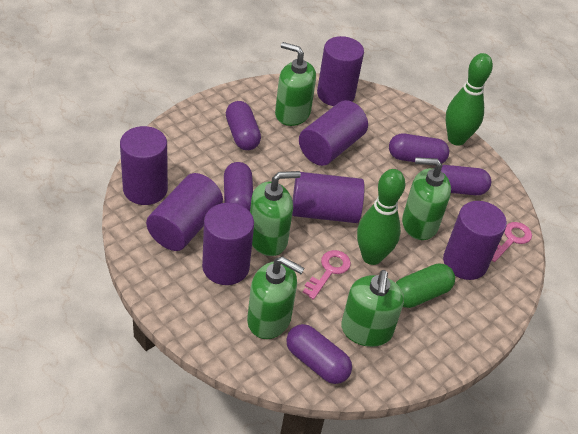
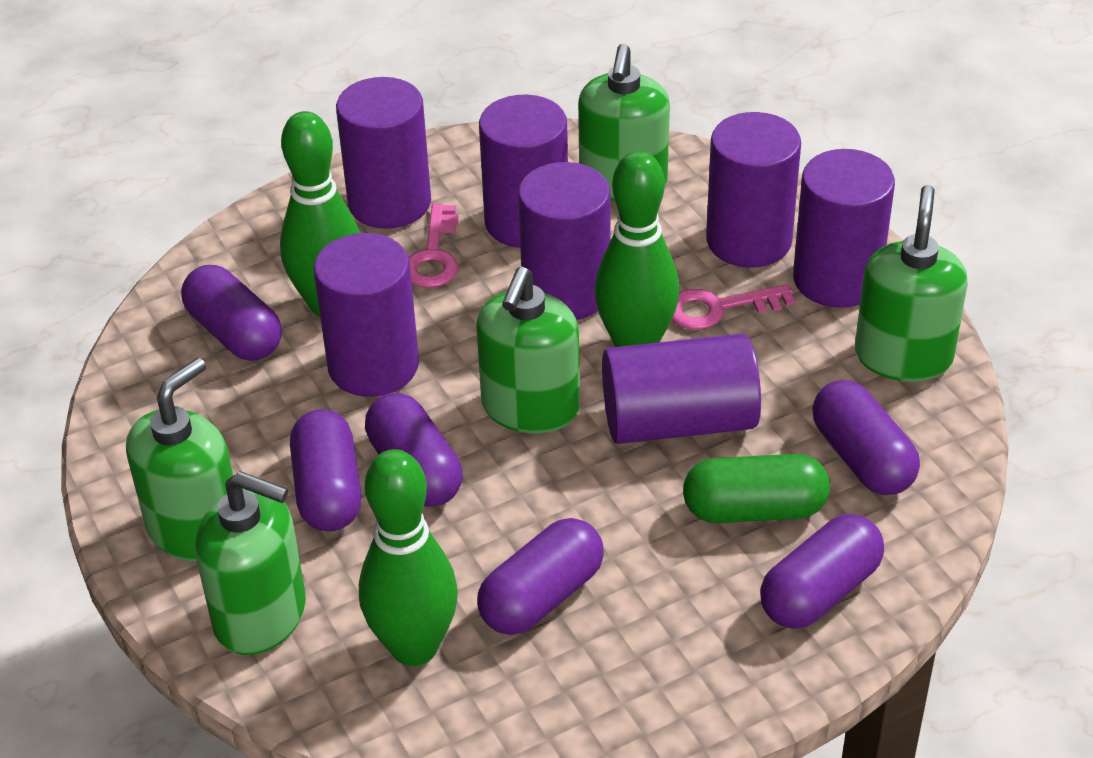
green bowling pin: 2 -> 3
purple capsule: 5 -> 6

